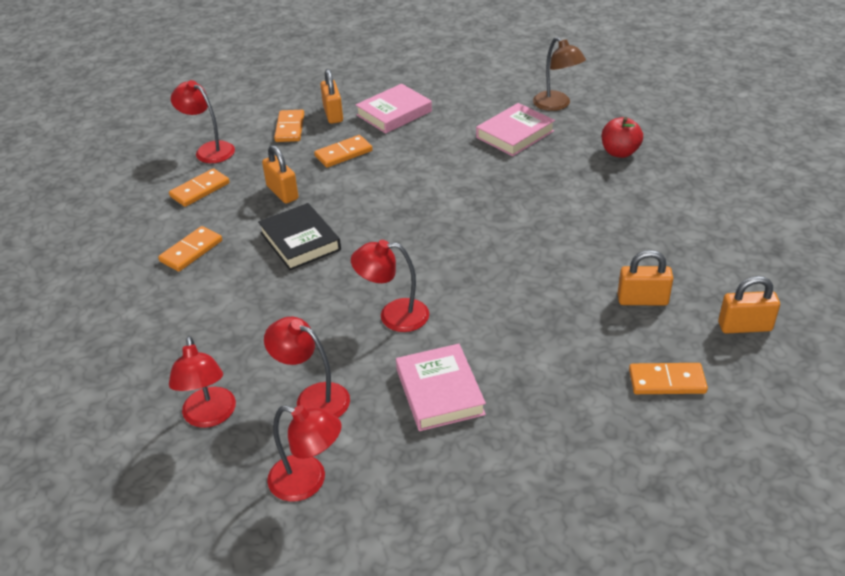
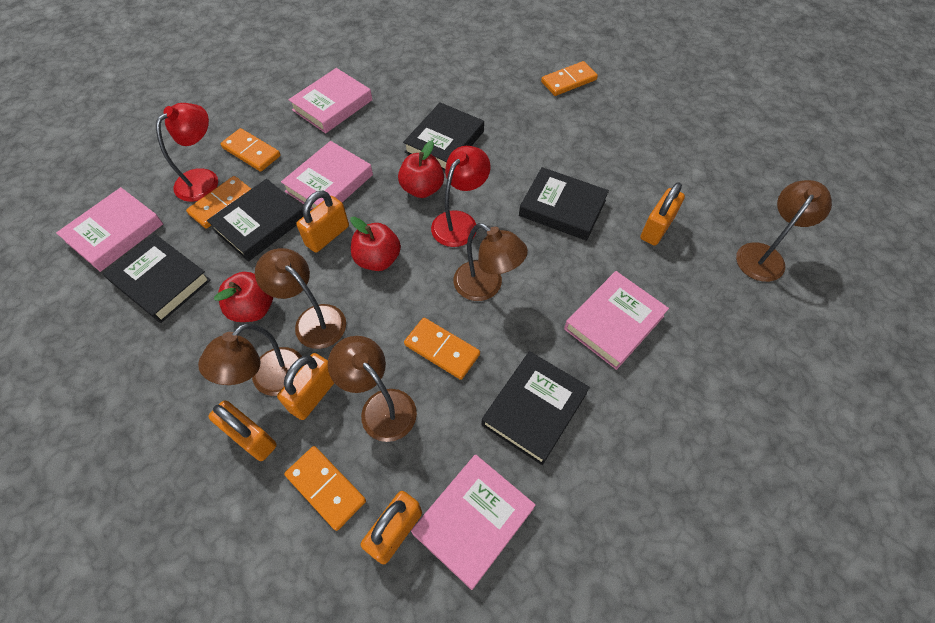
black book: 1 -> 5
brown lamp: 1 -> 5
orange padlock: 4 -> 5
pink book: 3 -> 5
red apple: 1 -> 3
red lamp: 5 -> 2

